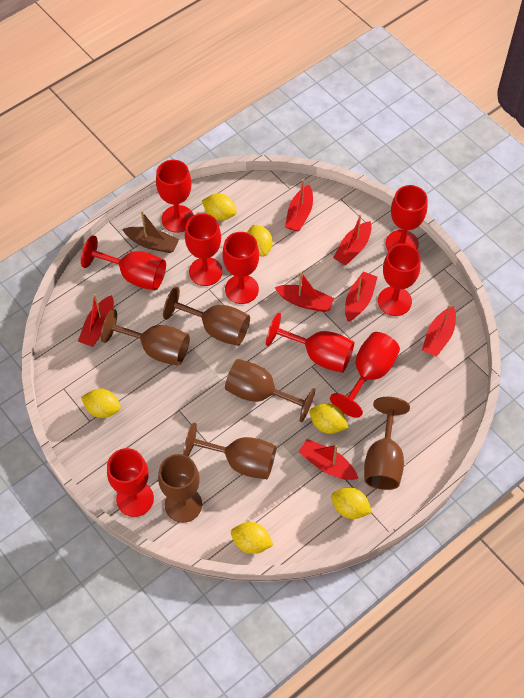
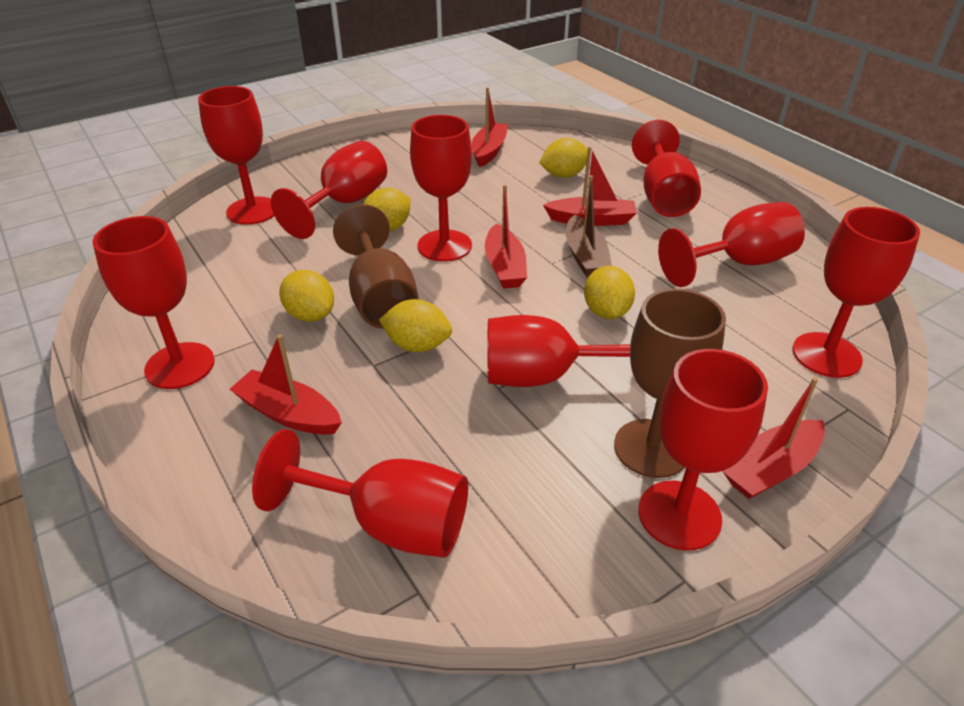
brown goblet: 6 -> 2
red boat: 7 -> 5
red goblet: 9 -> 10
yellow lemon: 6 -> 5

